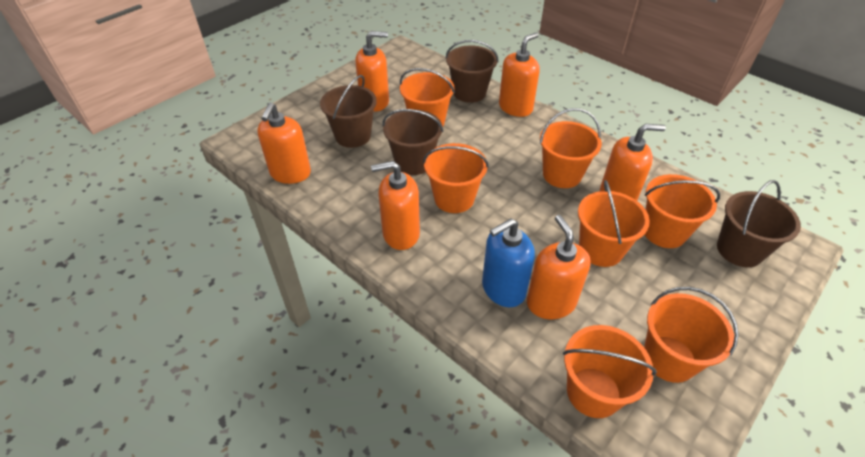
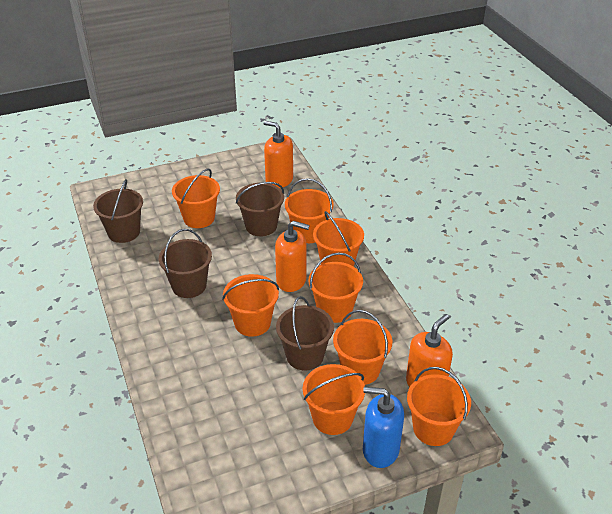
orange bucket: 7 -> 8
orange soap dispenser: 6 -> 3

